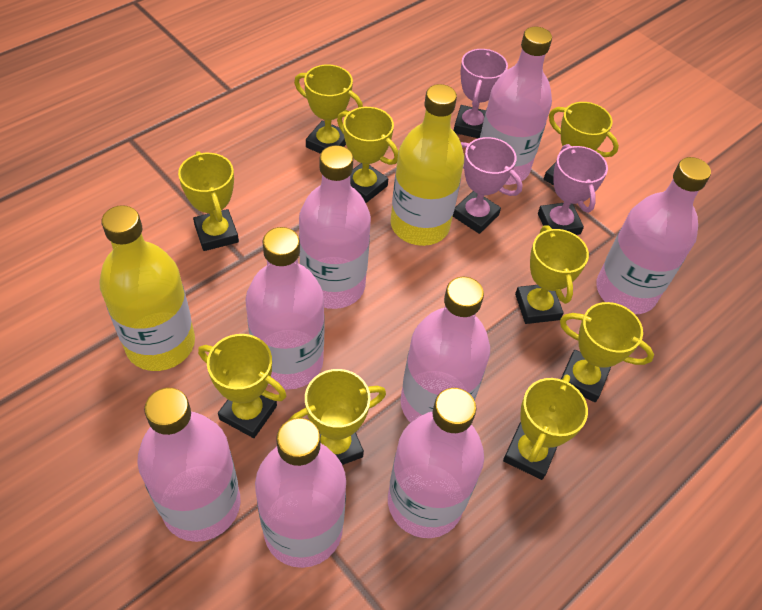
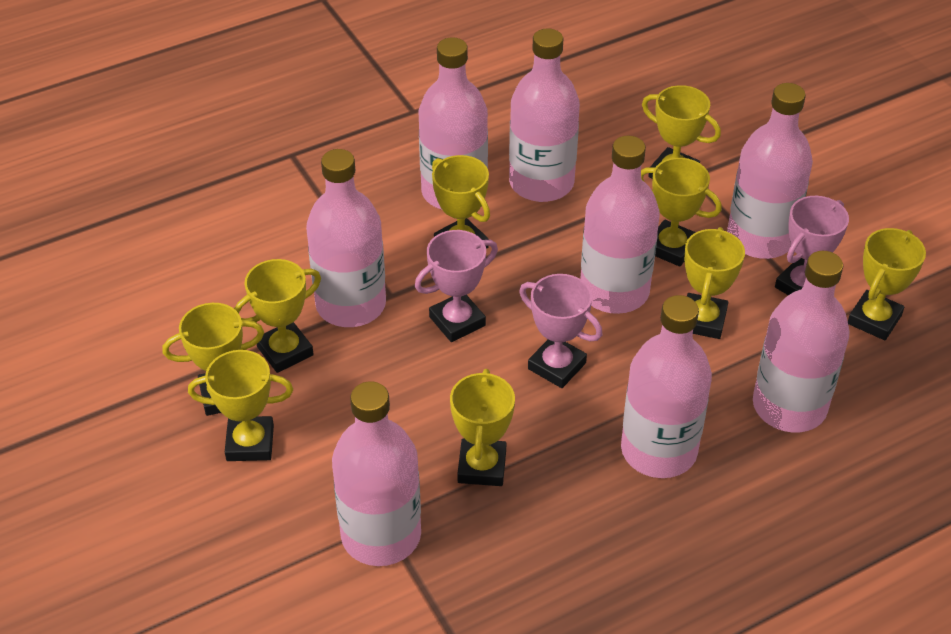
yellow bottle: 2 -> 0

